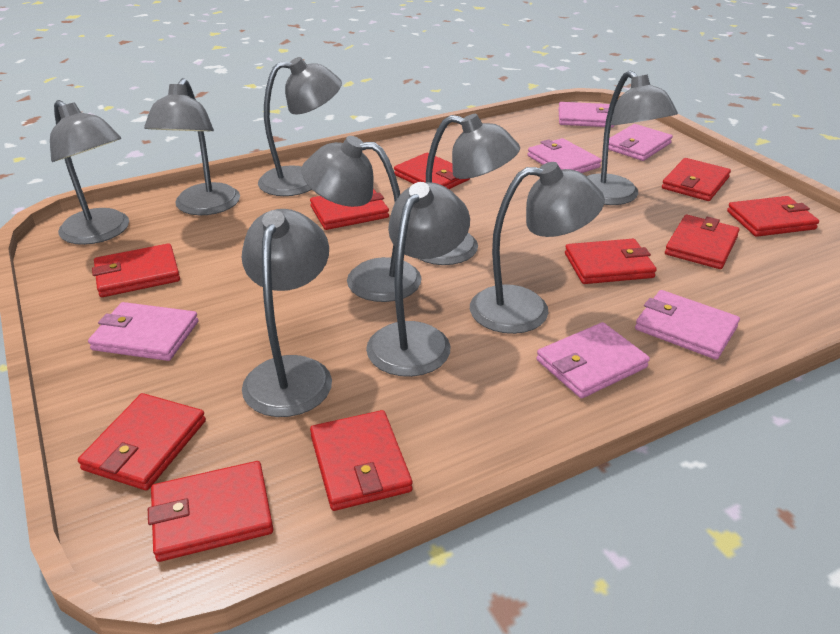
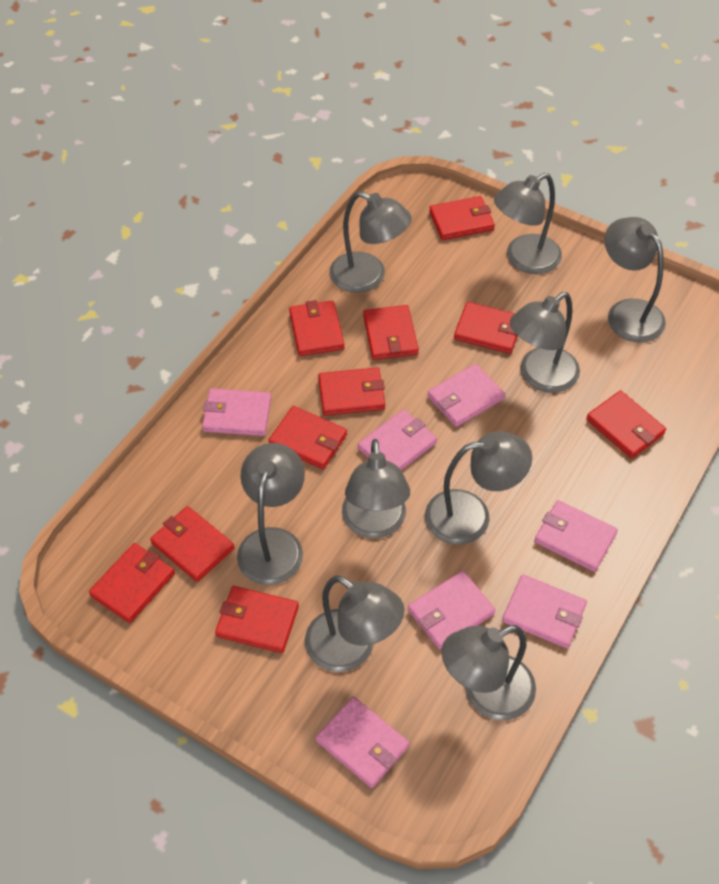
pink wallet: 6 -> 7

